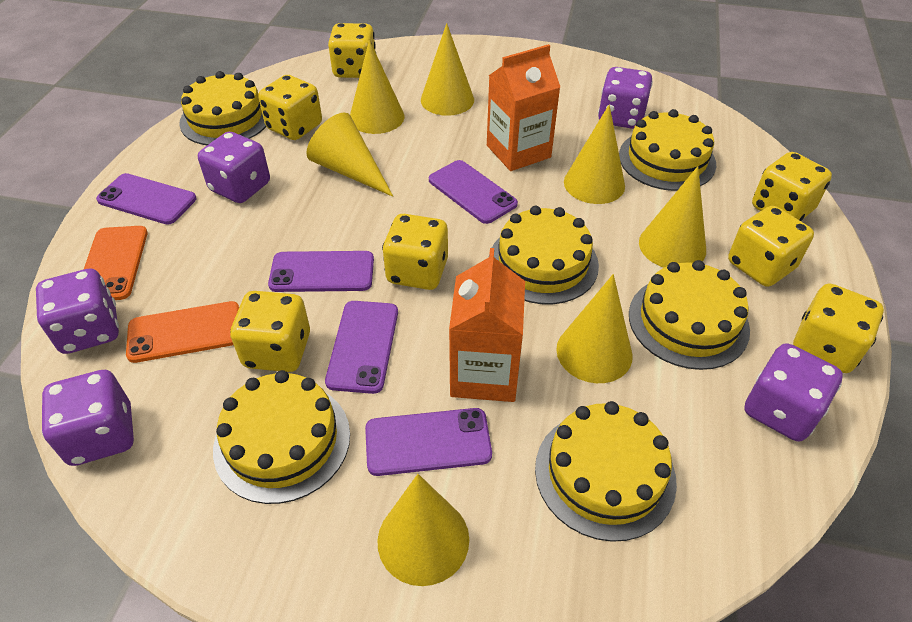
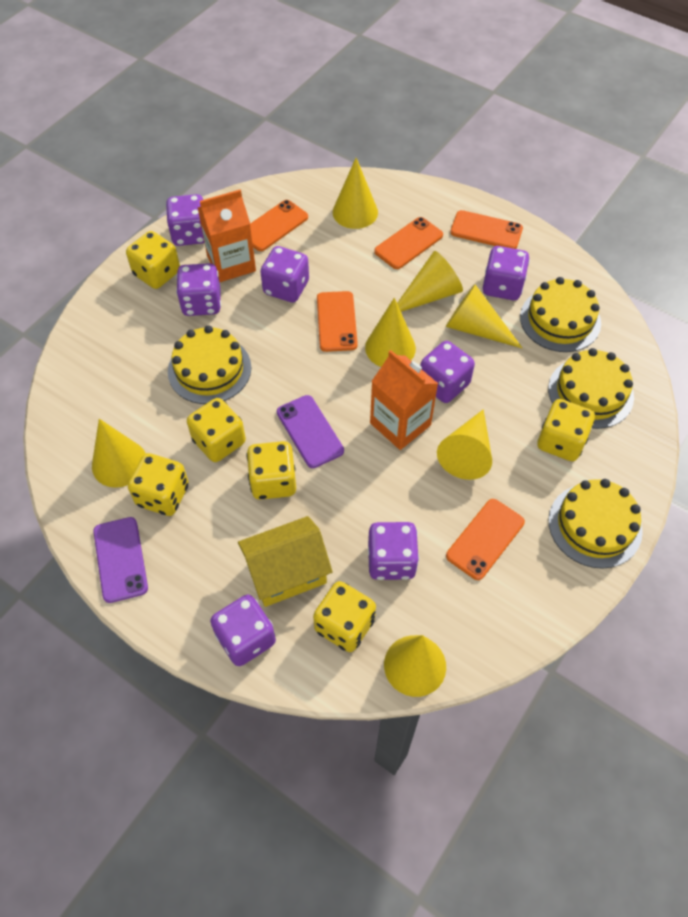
orange phone: 2 -> 5
purple dice: 5 -> 7
purple phone: 5 -> 2
yellow cake: 6 -> 4
yellow dice: 7 -> 6
yellow house: 0 -> 1

